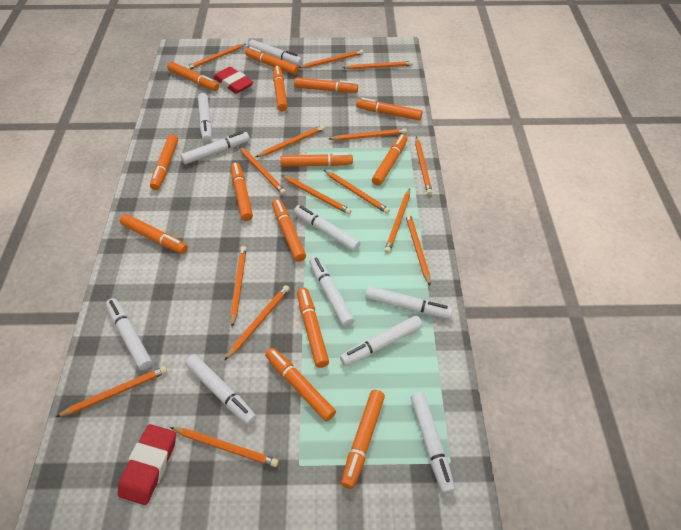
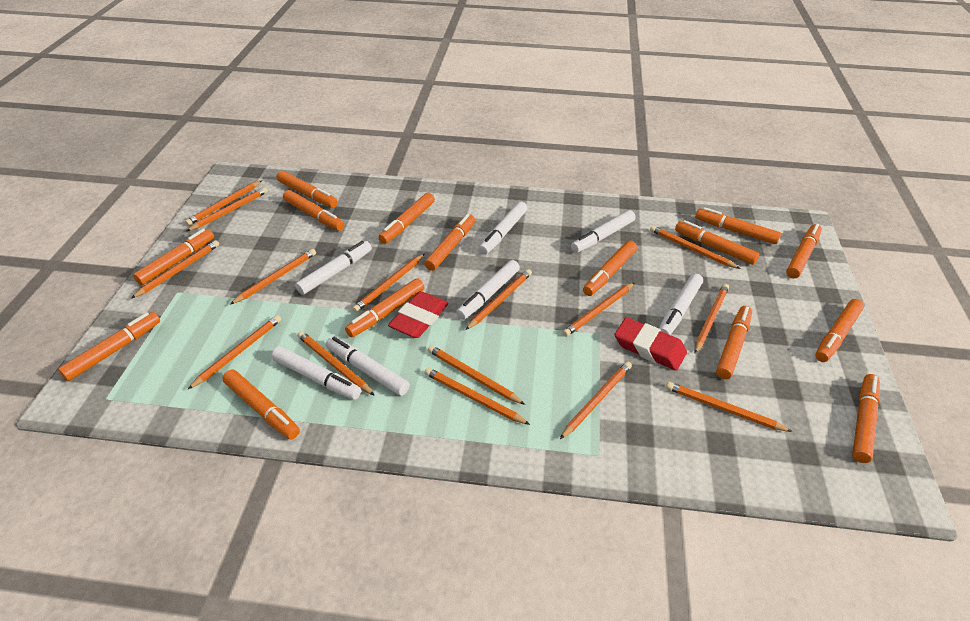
orange marker: 14 -> 15
white marker: 10 -> 7

